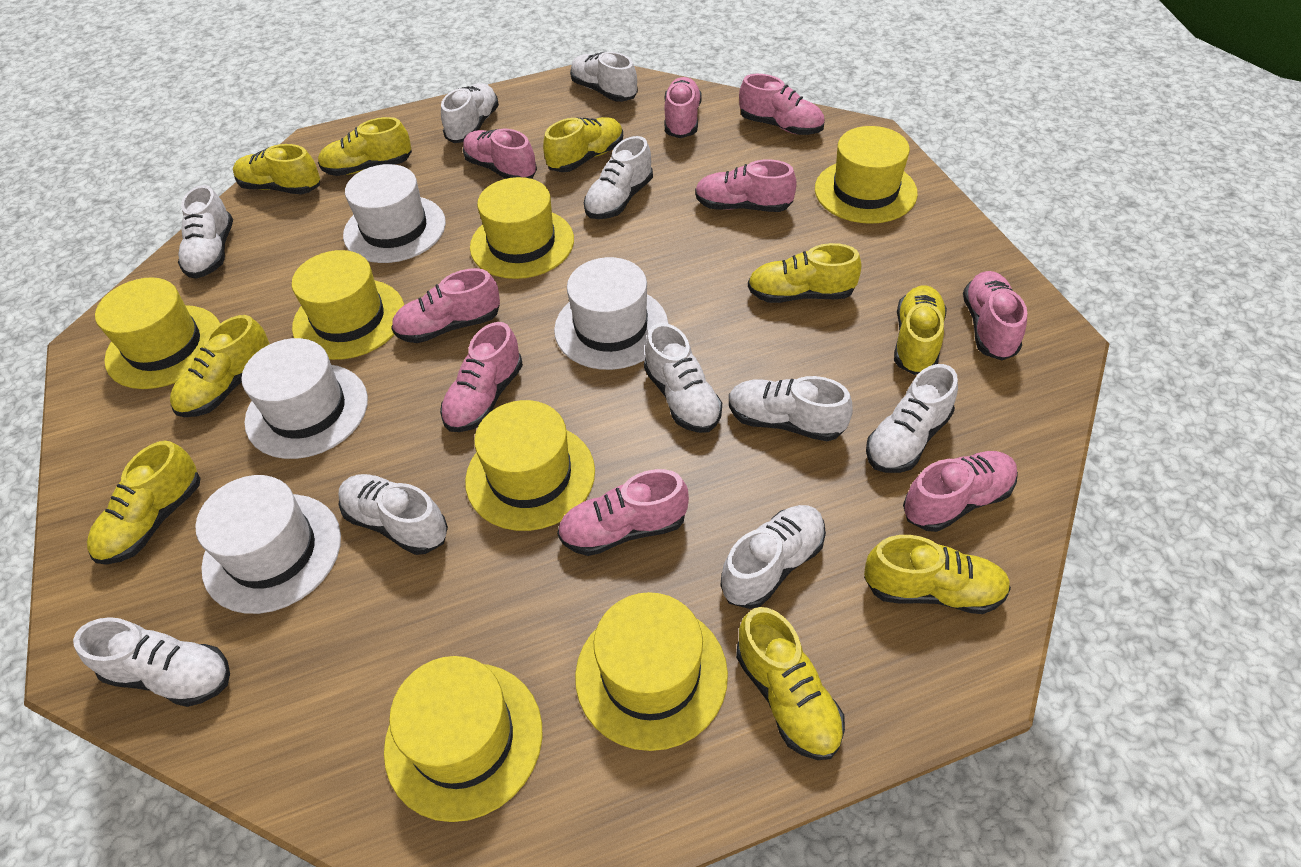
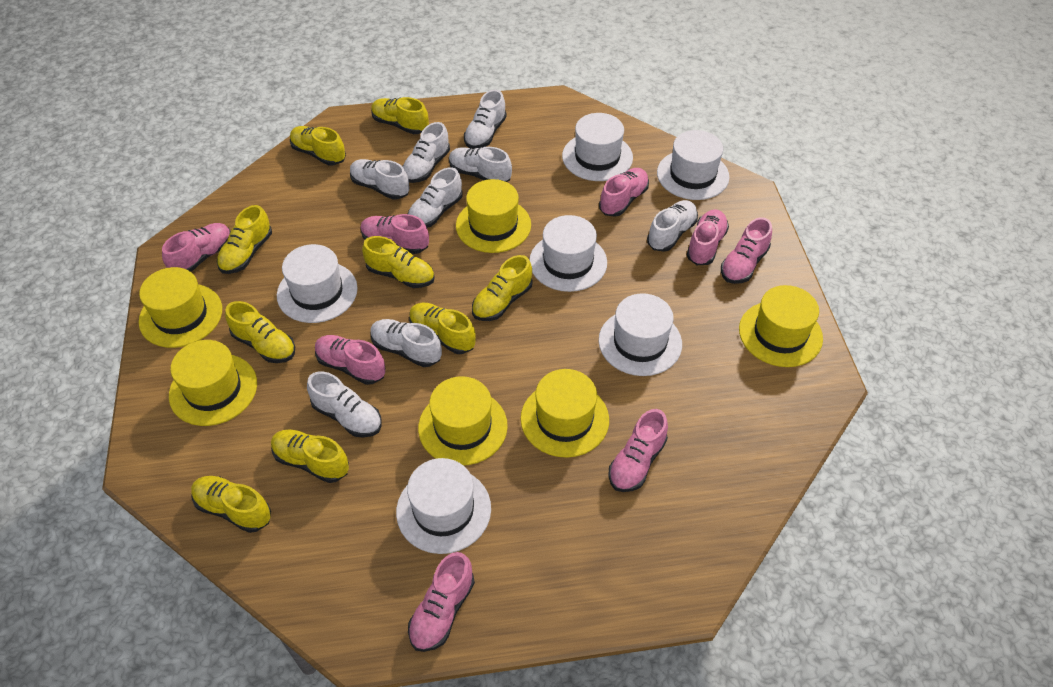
pink shoe: 9 -> 8
white hat: 4 -> 6
white shoe: 10 -> 8
yellow hat: 7 -> 6

